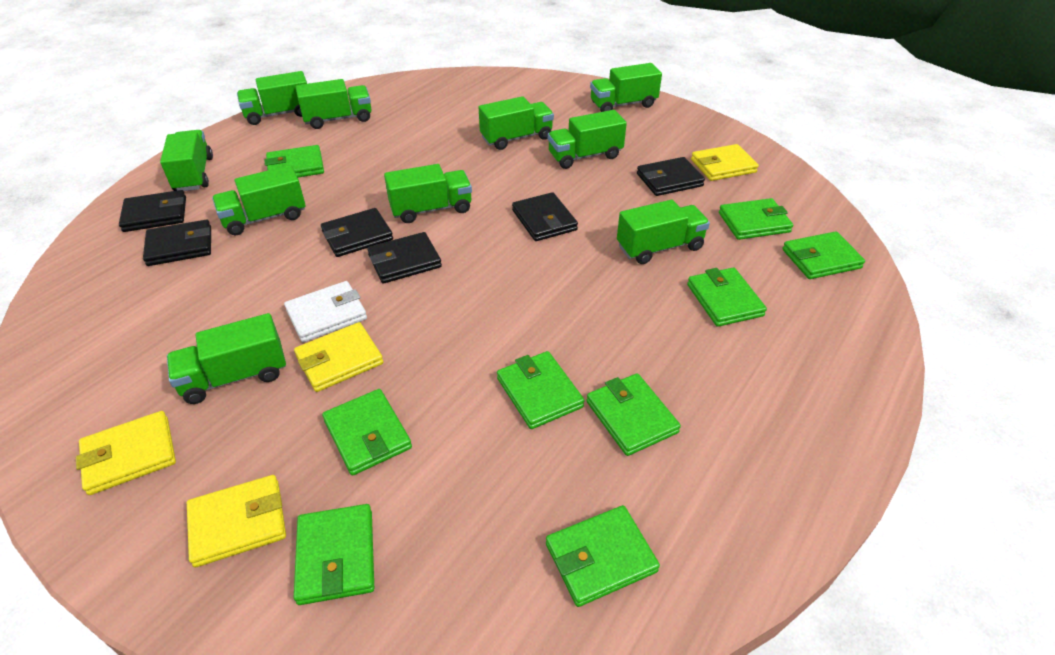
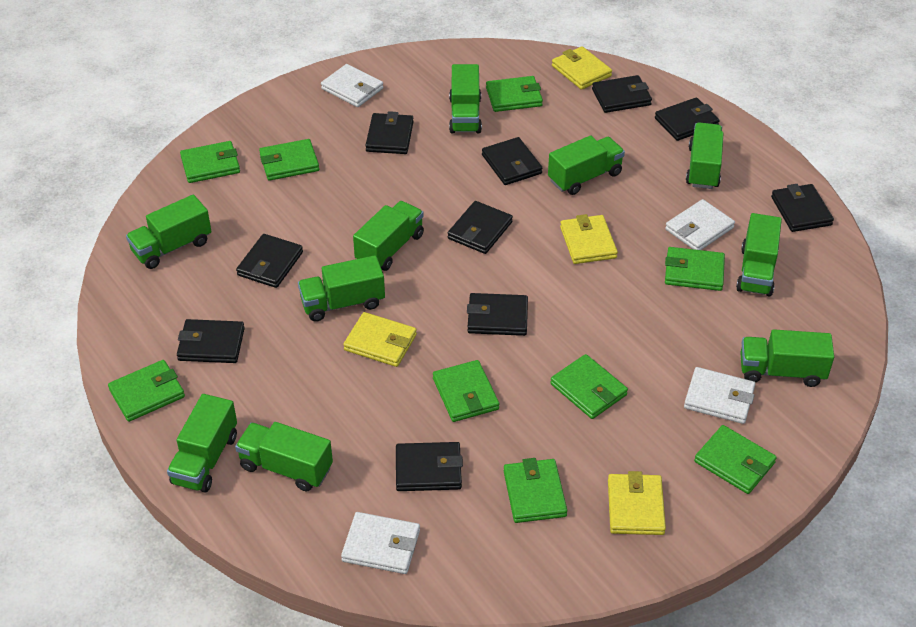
black wallet: 6 -> 10
white wallet: 1 -> 4

